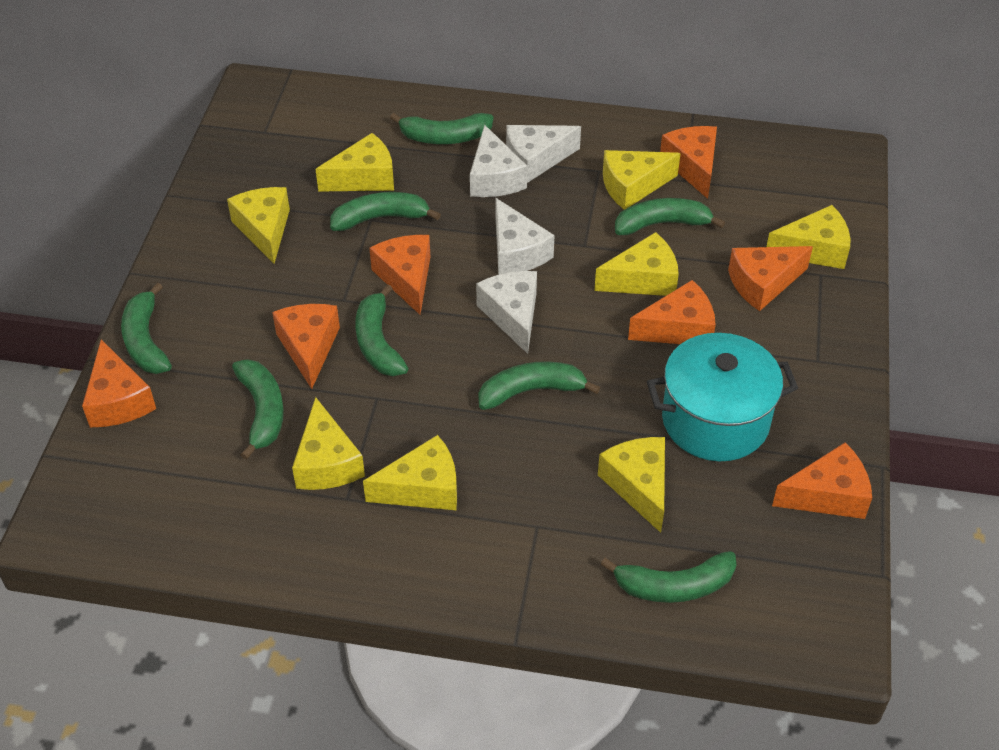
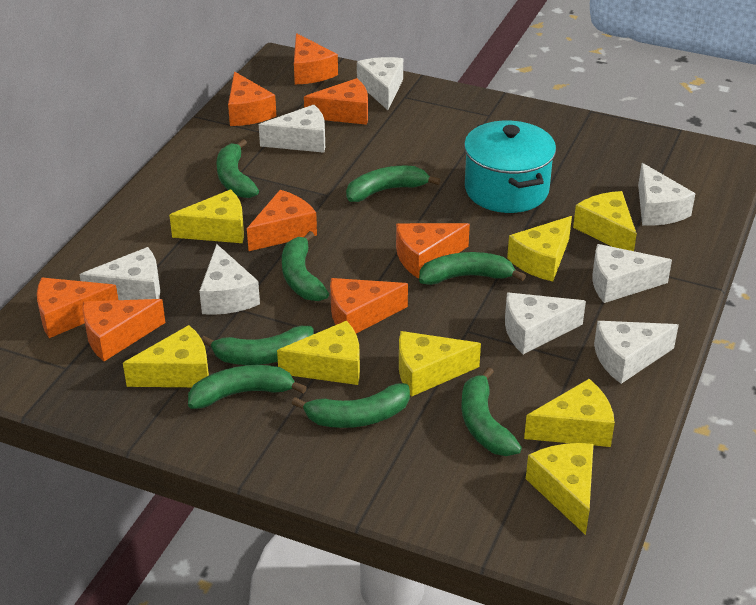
orange cheese: 7 -> 8
white cheese: 4 -> 8

